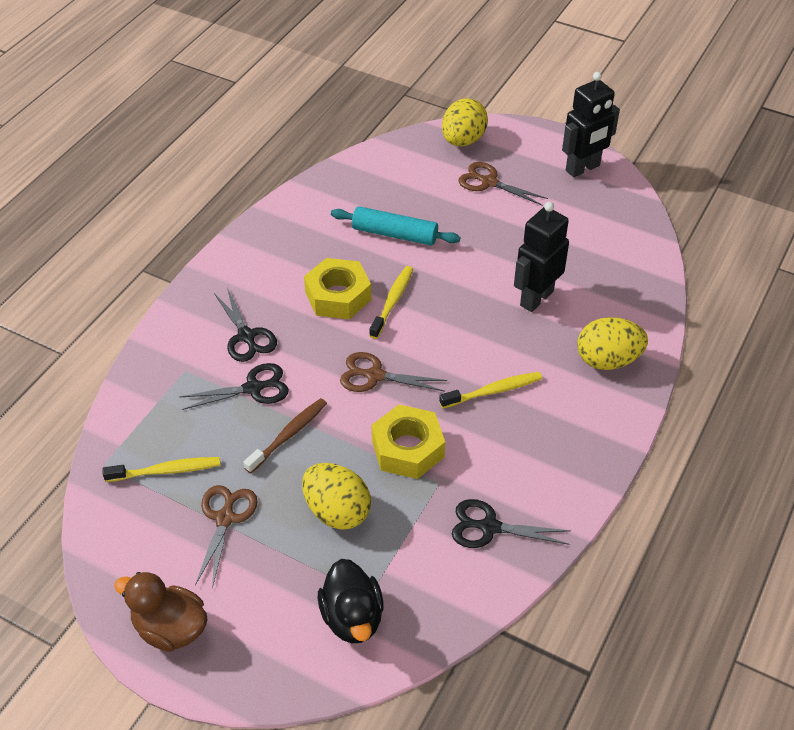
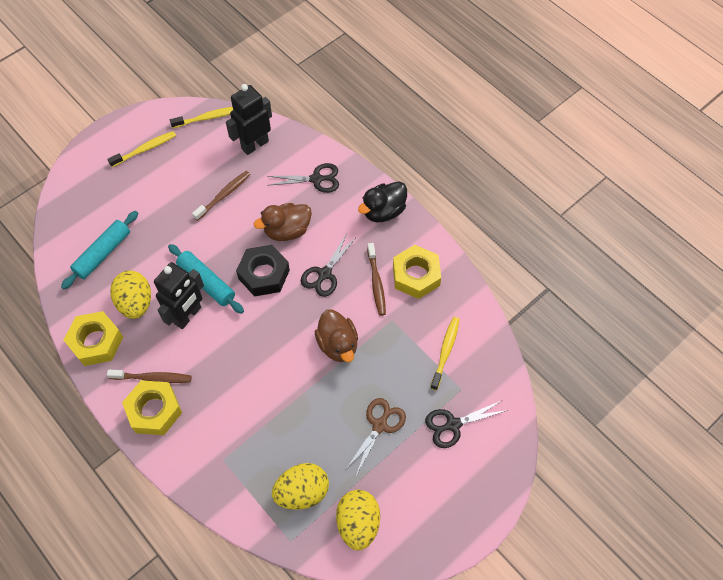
black nut: 0 -> 1
brown duck: 1 -> 2
brown scissors: 3 -> 1
brown toothbrush: 1 -> 3
turquoise rolling pin: 1 -> 2
yellow nut: 2 -> 3

